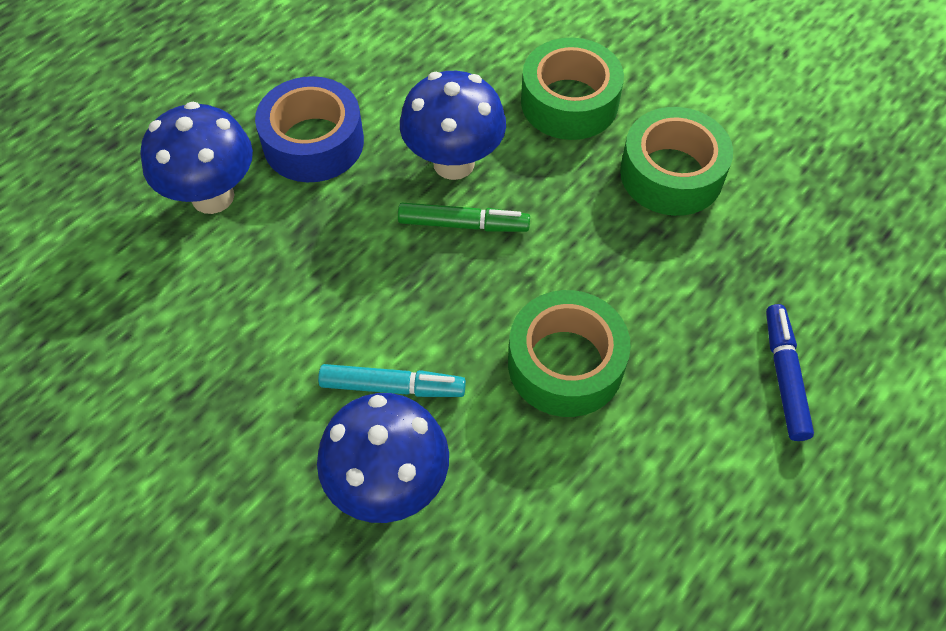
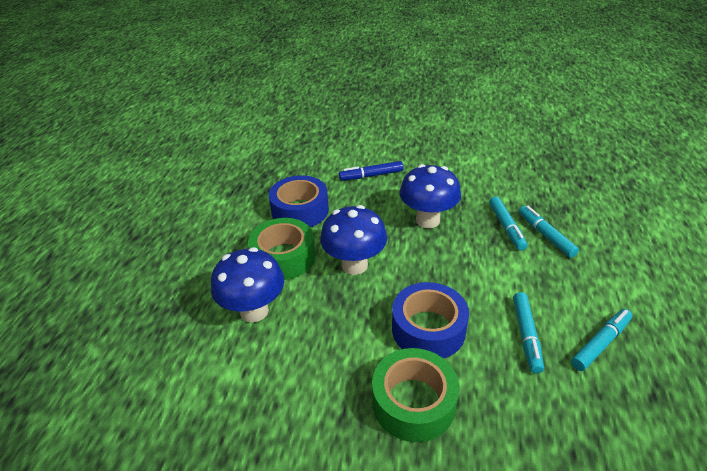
blue tape: 1 -> 2
green marker: 1 -> 0
green tape: 3 -> 2
turquoise marker: 1 -> 4

